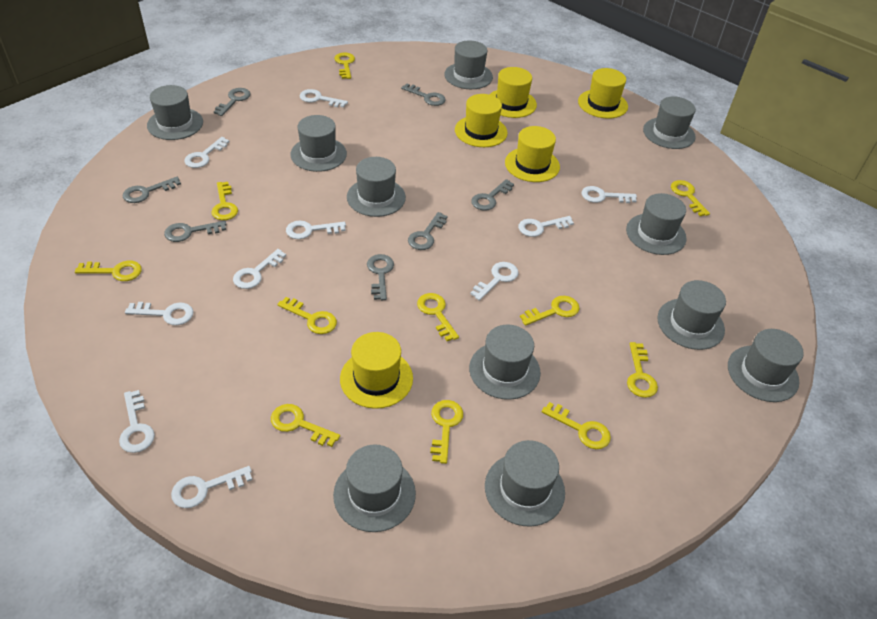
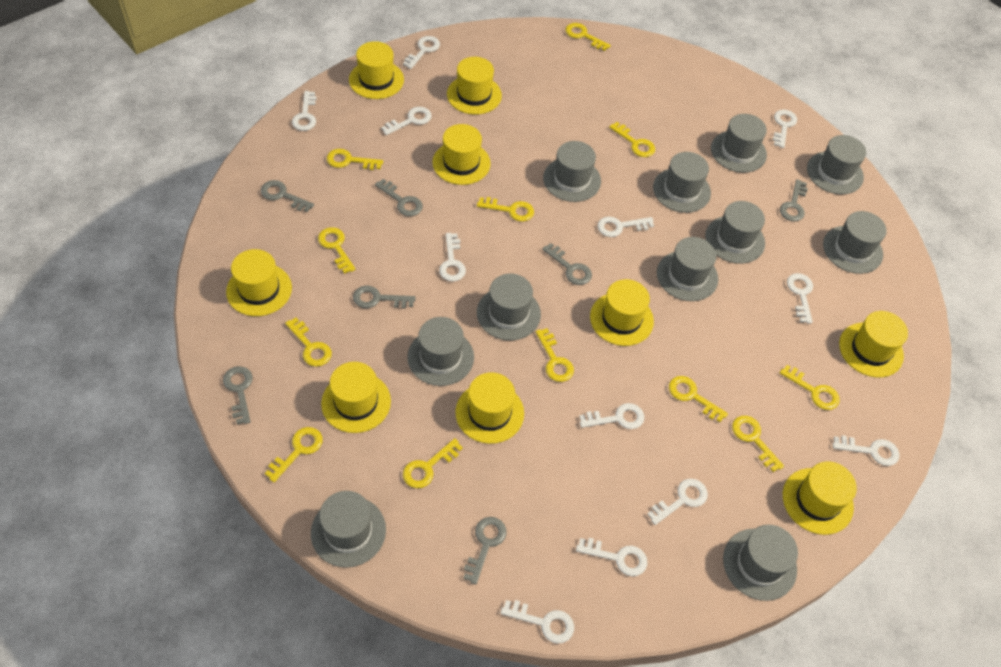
white key: 10 -> 12
yellow hat: 5 -> 9
yellow key: 11 -> 12

